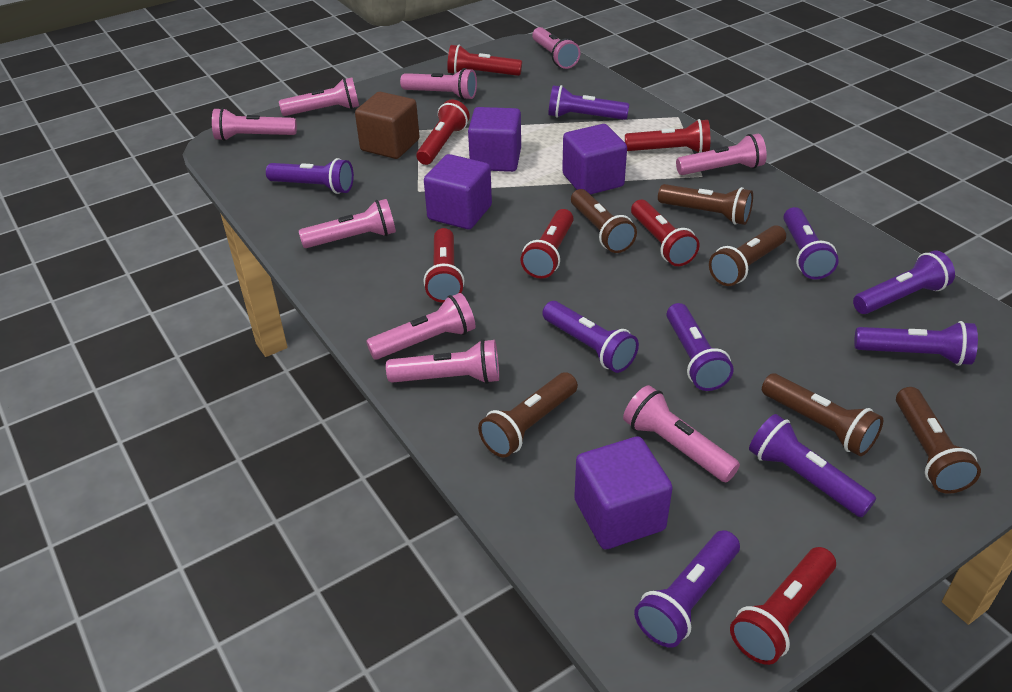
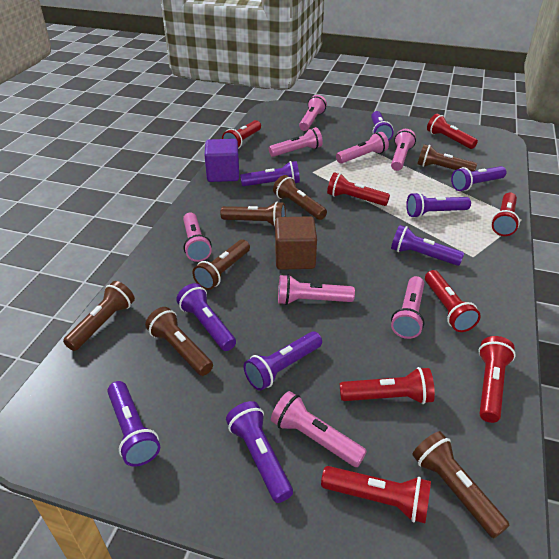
brown flashlight: 6 -> 7
pink flashlight: 9 -> 8
purple cube: 4 -> 1
red flashlight: 7 -> 8

